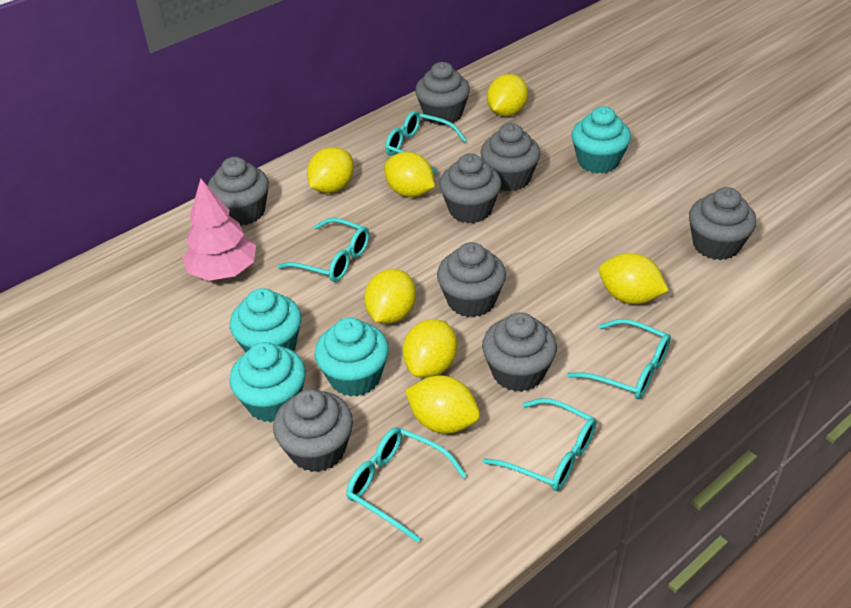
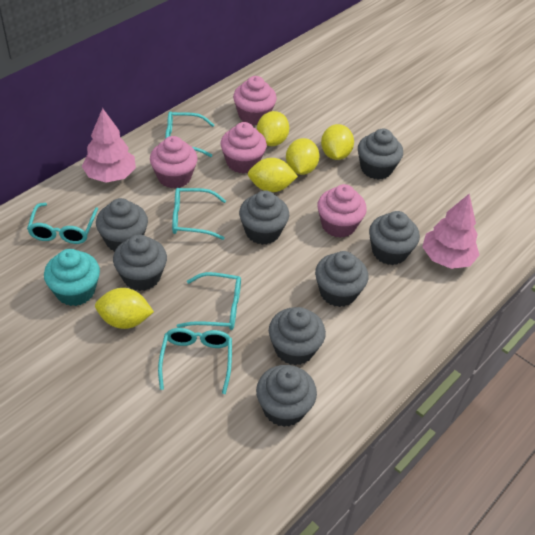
pink cupcake: 0 -> 4
pink tree: 1 -> 2
turquoise cupcake: 4 -> 1
yellow lemon: 7 -> 5

